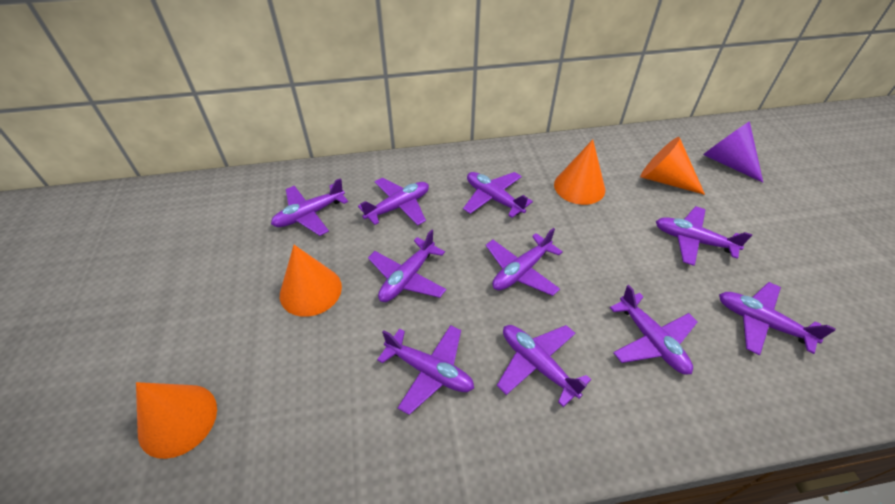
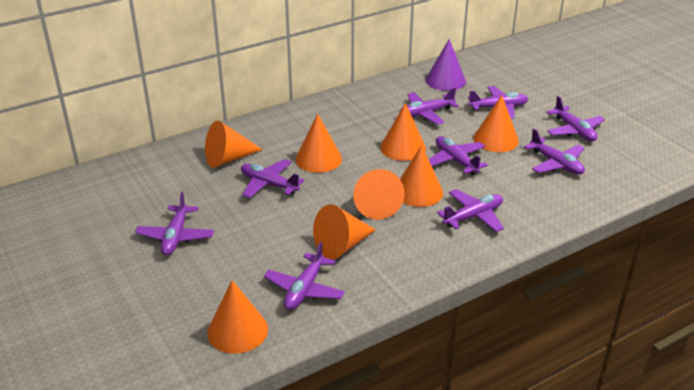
orange cone: 4 -> 8
purple plane: 10 -> 9

